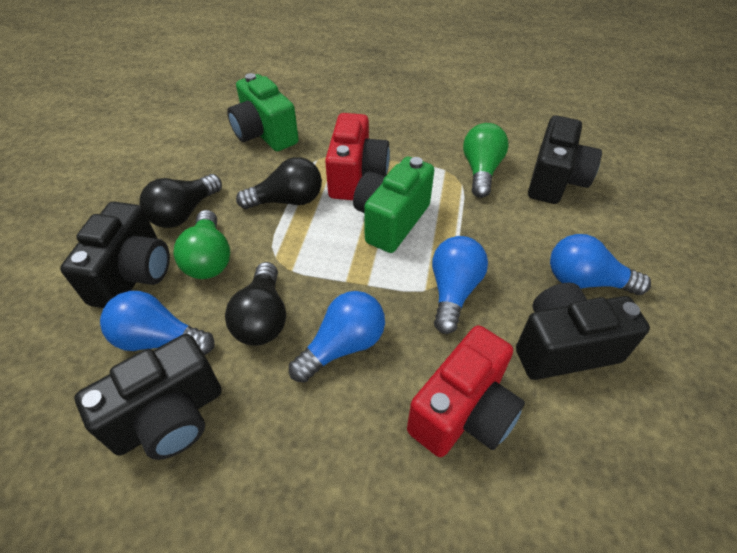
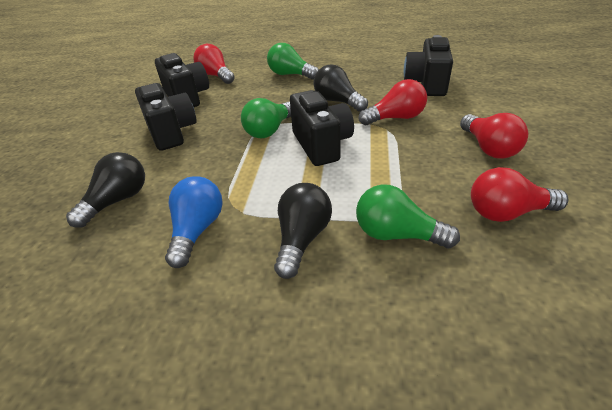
blue light bulb: 4 -> 1
green camera: 2 -> 0
green light bulb: 2 -> 3
red camera: 2 -> 0
red light bulb: 0 -> 4

